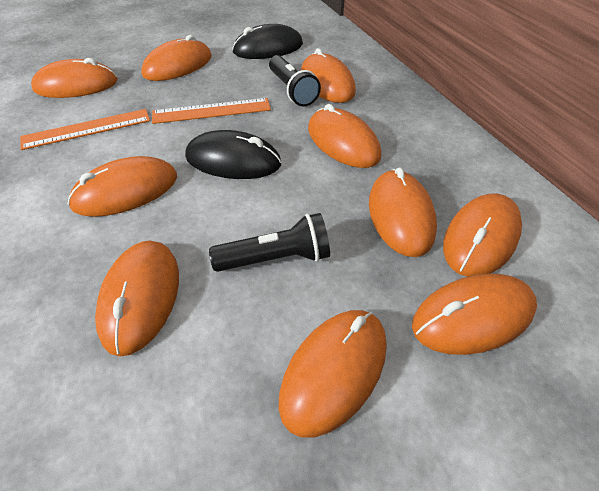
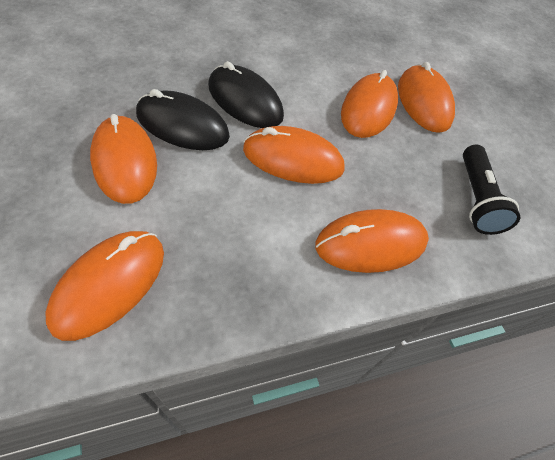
black flashlight: 2 -> 1
orange mouse: 10 -> 6
orange ruler: 2 -> 0

